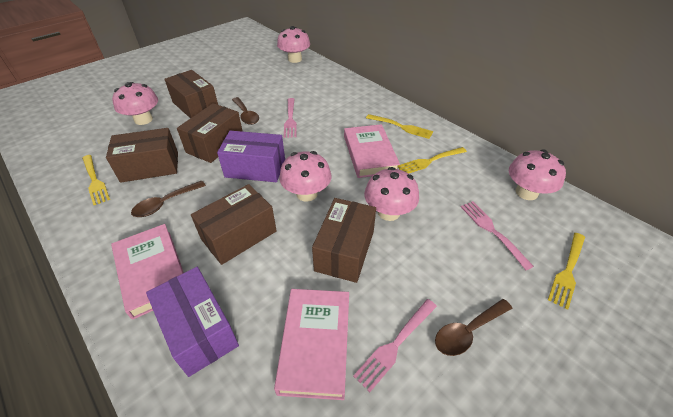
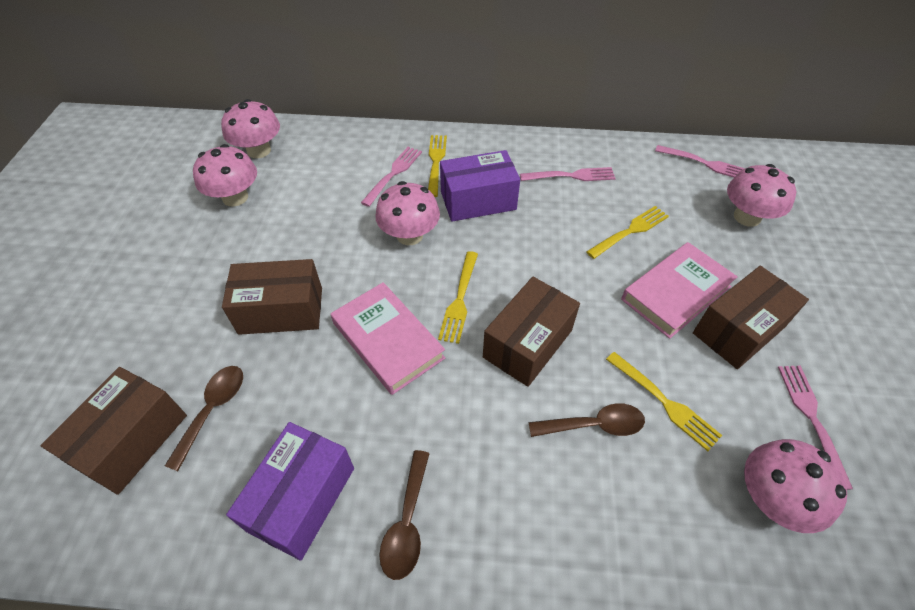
brown box: 5 -> 4
pink book: 3 -> 2
pink fork: 3 -> 4

